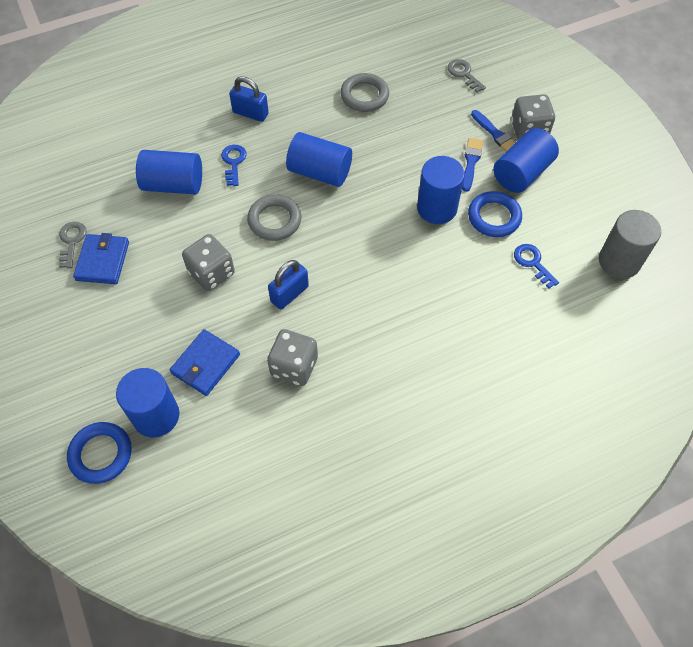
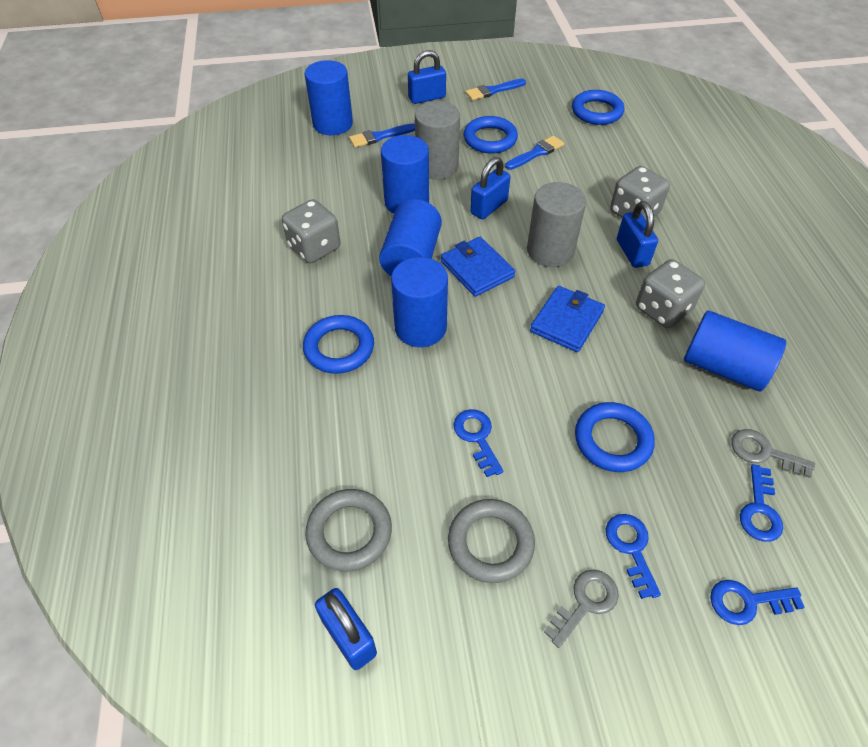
blue brush: 2 -> 3
blue key: 2 -> 4
blue padlock: 2 -> 4
blue ring: 2 -> 4
grey cylinder: 1 -> 2

